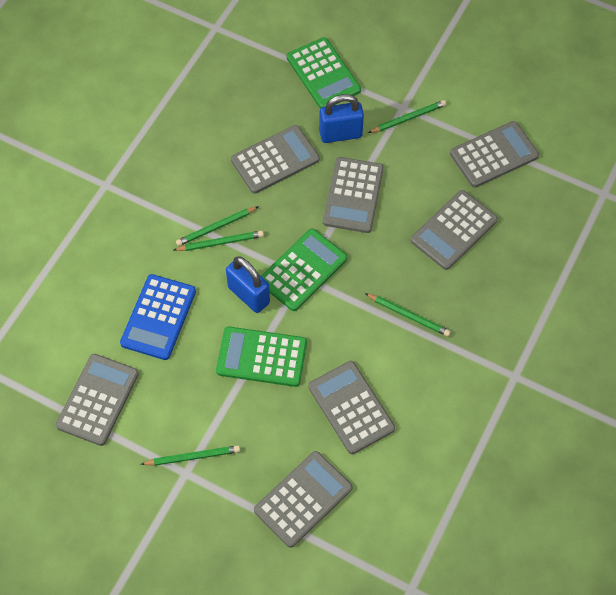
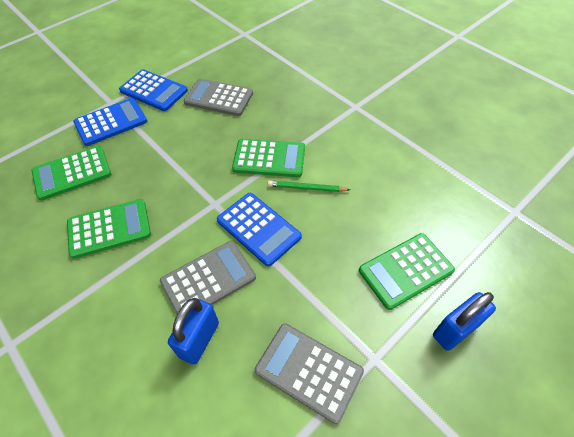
blue calculator: 1 -> 3
green calculator: 3 -> 4
green pencil: 5 -> 1
grey calculator: 7 -> 3

